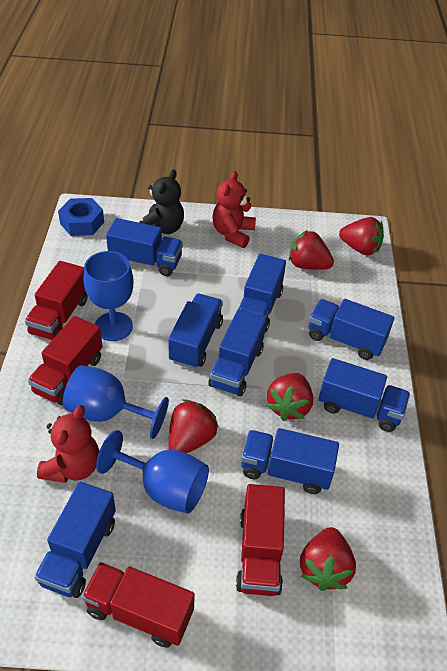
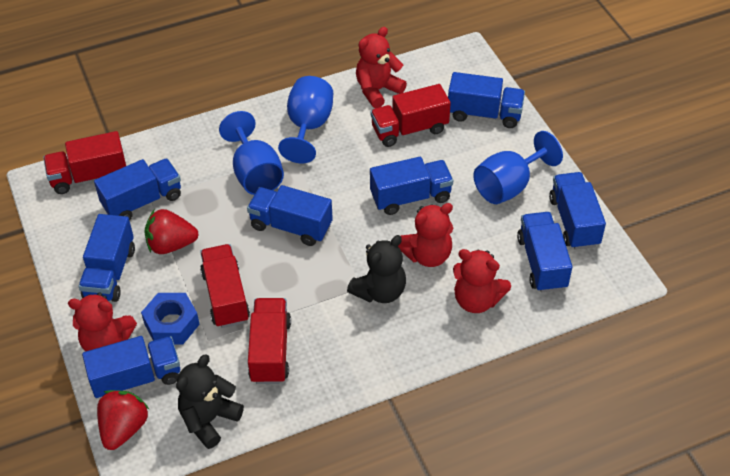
black teddy bear: 1 -> 2
red strawberry: 5 -> 2
red teddy bear: 2 -> 4

